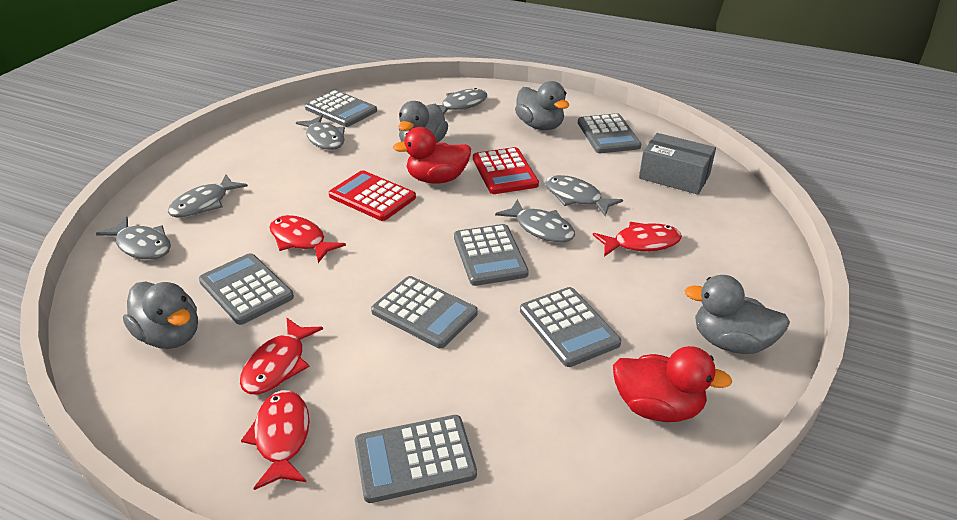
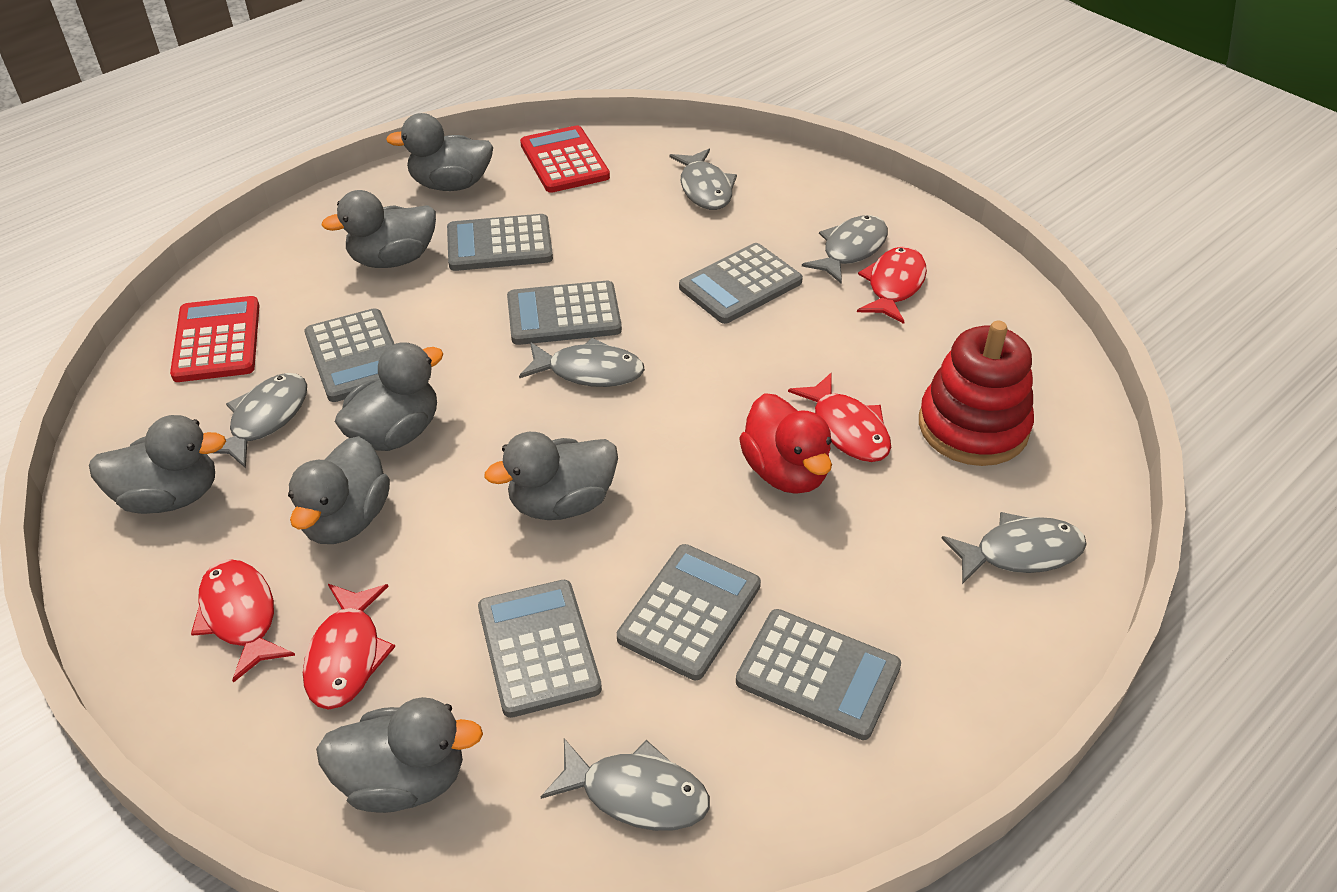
grey box: 1 -> 0
grey duck: 4 -> 7
red duck: 2 -> 1
red stacking toy: 0 -> 1

